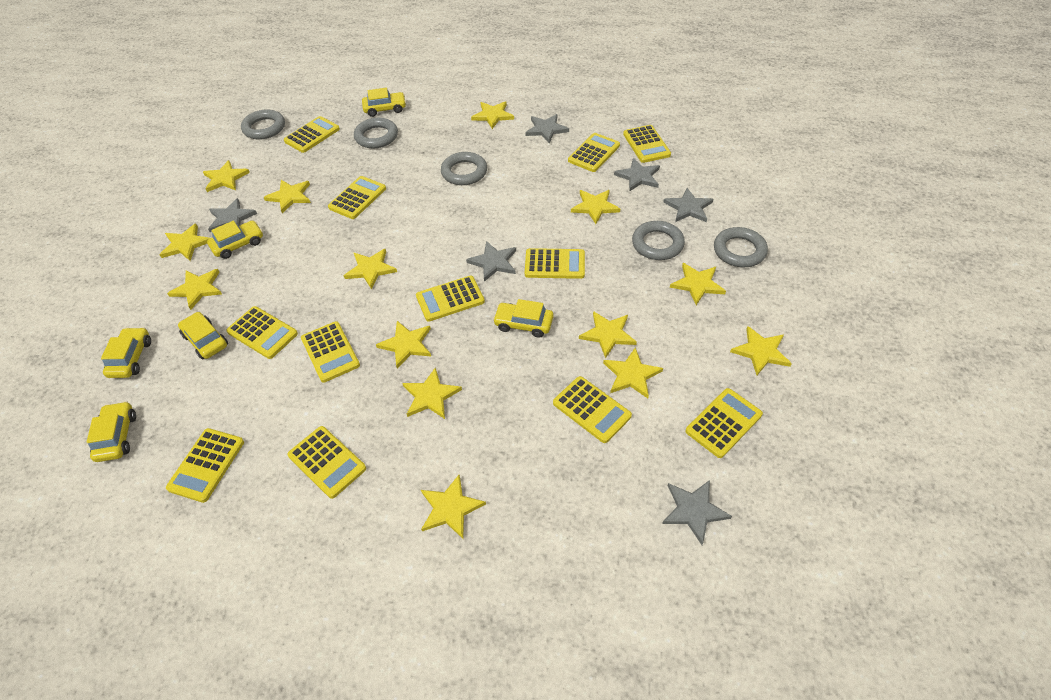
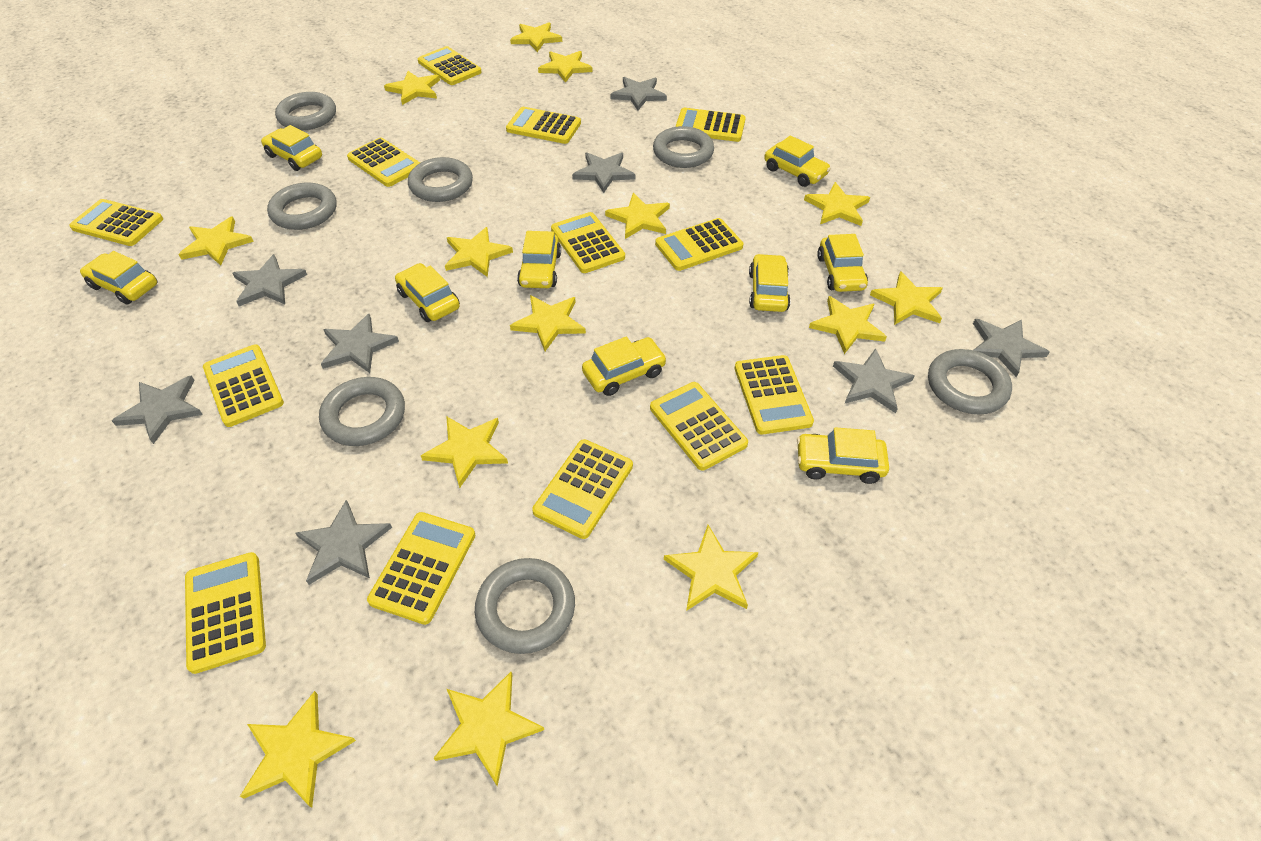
grey ring: 5 -> 7
grey star: 6 -> 8
yellow calculator: 12 -> 13
yellow car: 6 -> 9

